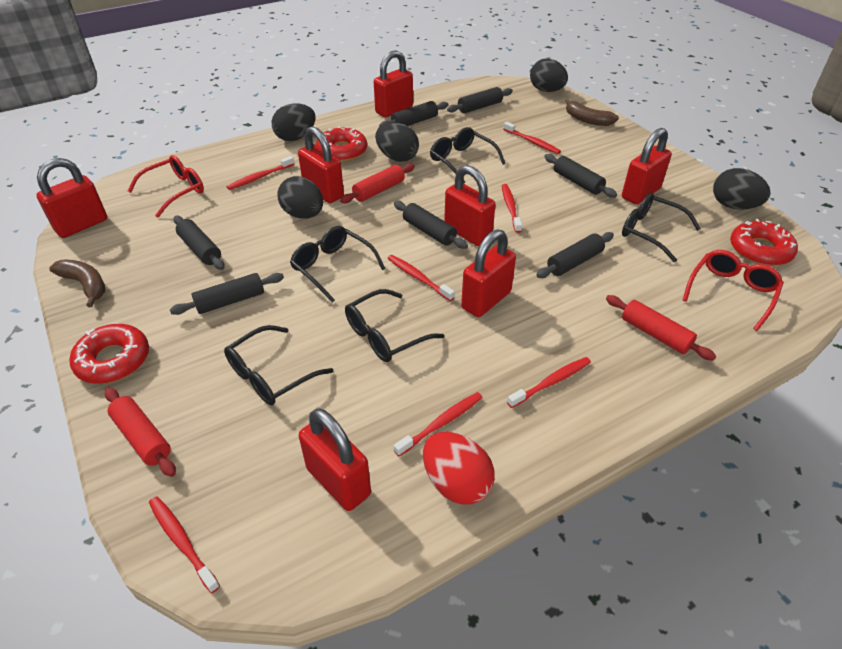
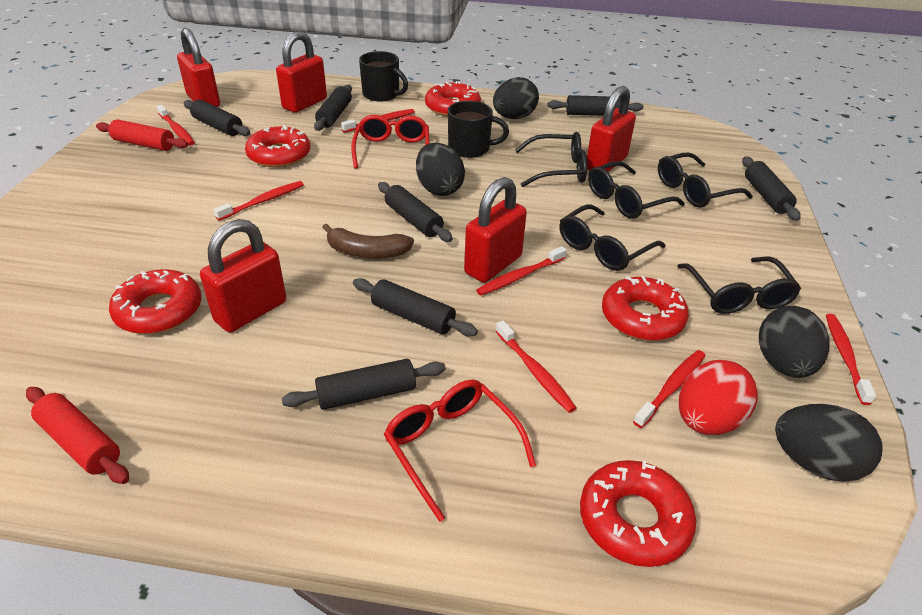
black egg: 5 -> 4
black mug: 0 -> 2
brown banana: 2 -> 1
red donut: 3 -> 5
red padlock: 7 -> 5
red rolling pin: 3 -> 2

